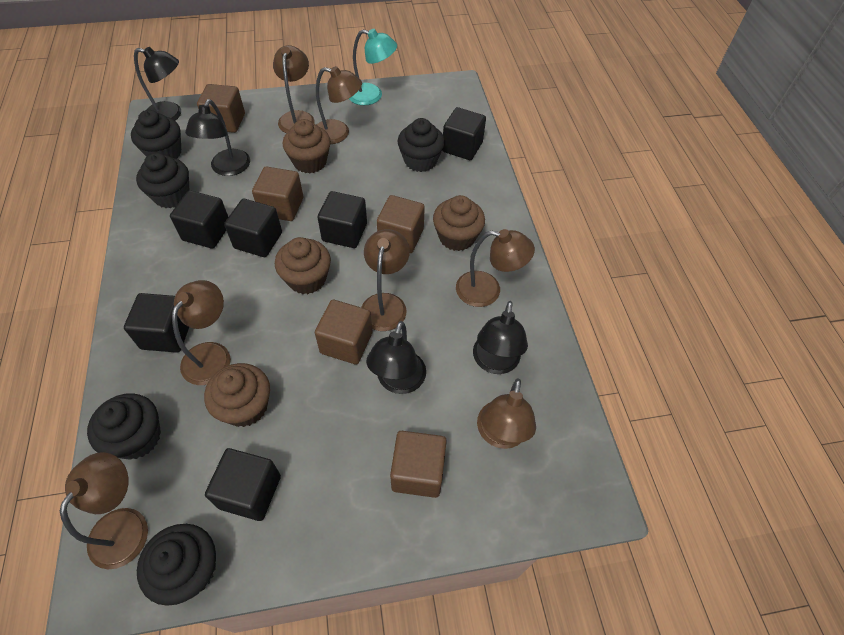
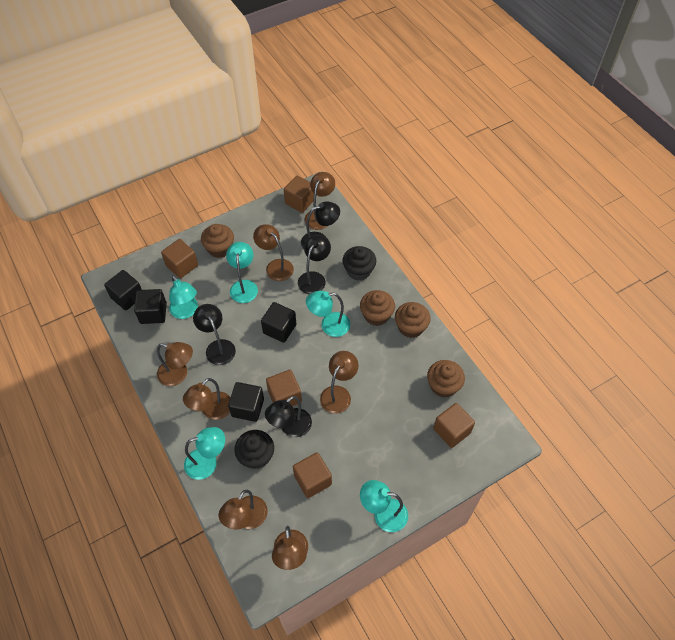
black cube: 6 -> 4
black cupcake: 5 -> 2
turquoise lamp: 1 -> 5

